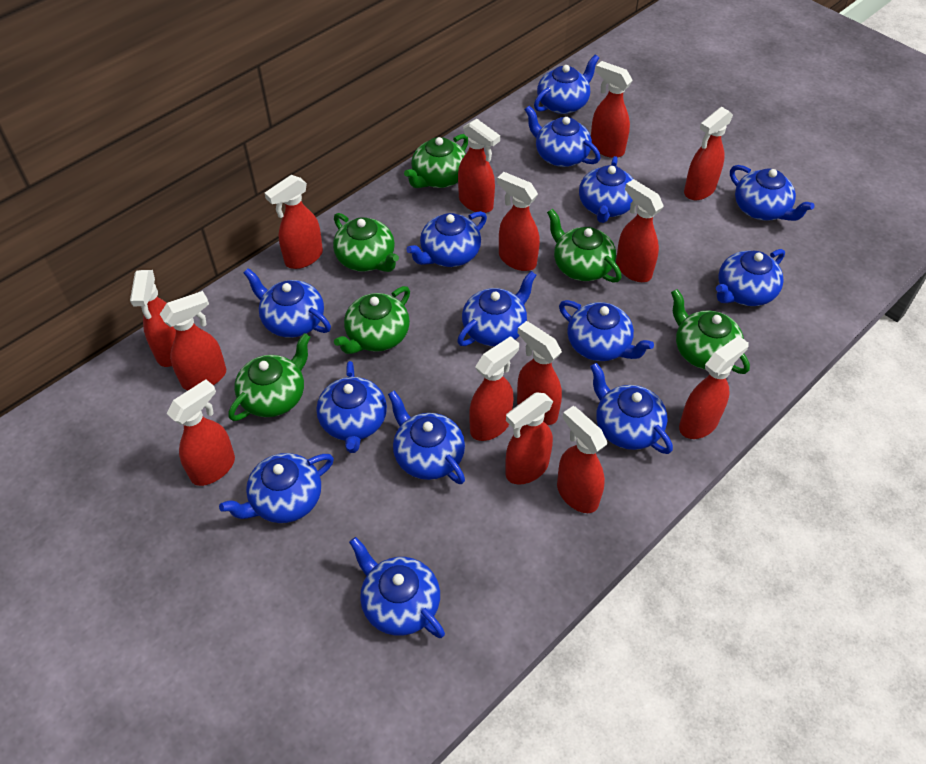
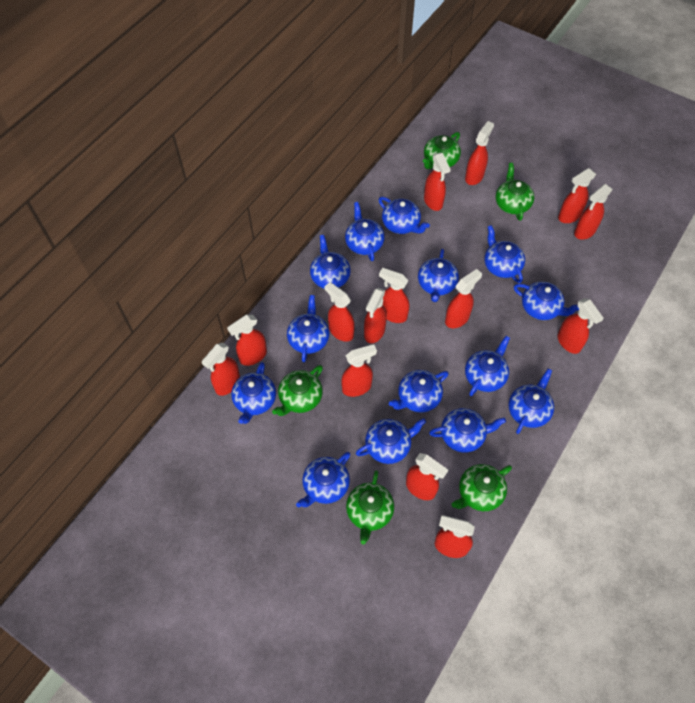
green teapot: 6 -> 5

